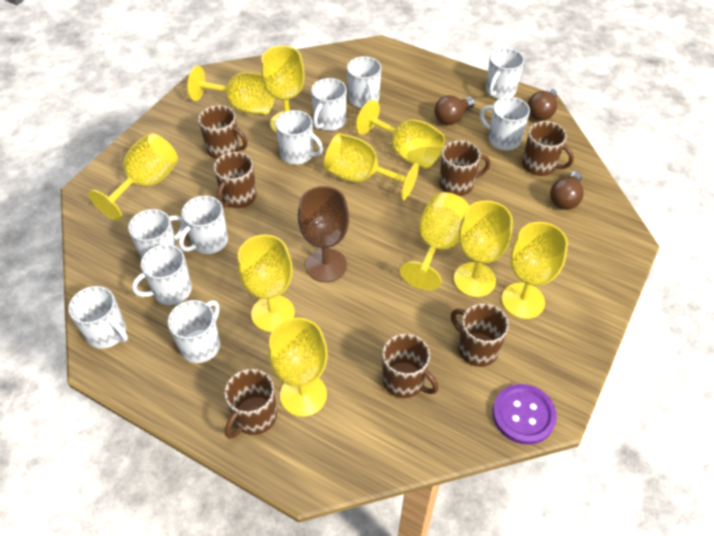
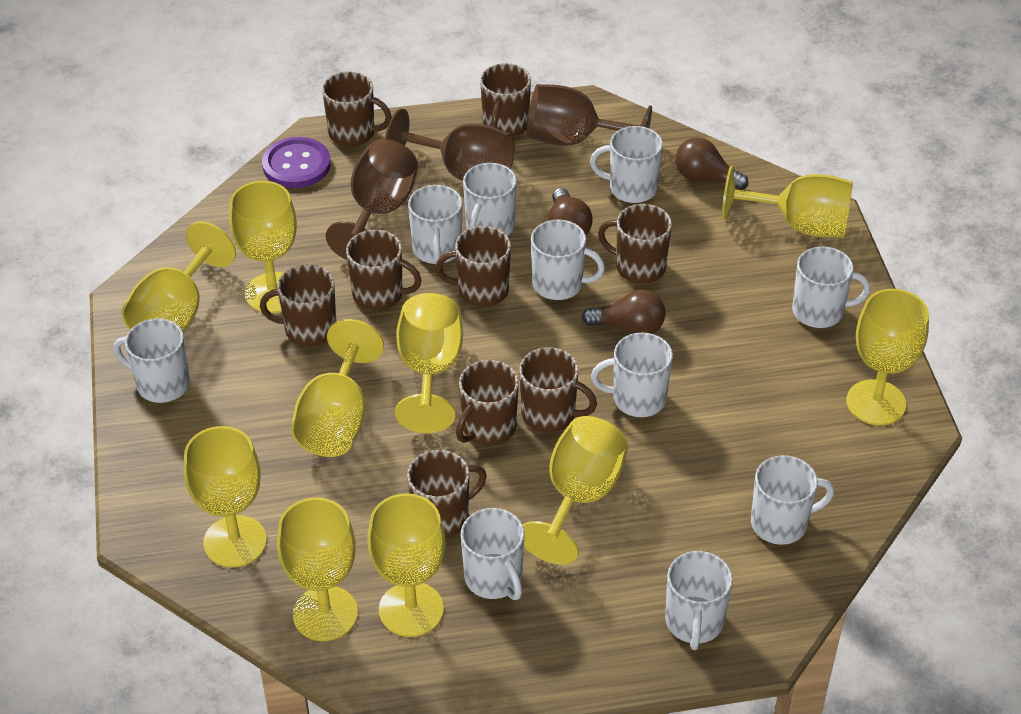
brown goblet: 1 -> 3
brown mug: 7 -> 9

